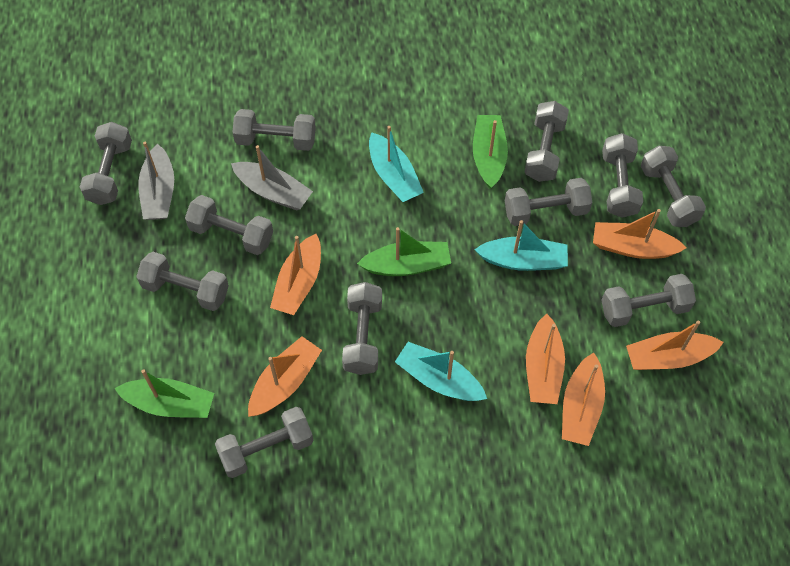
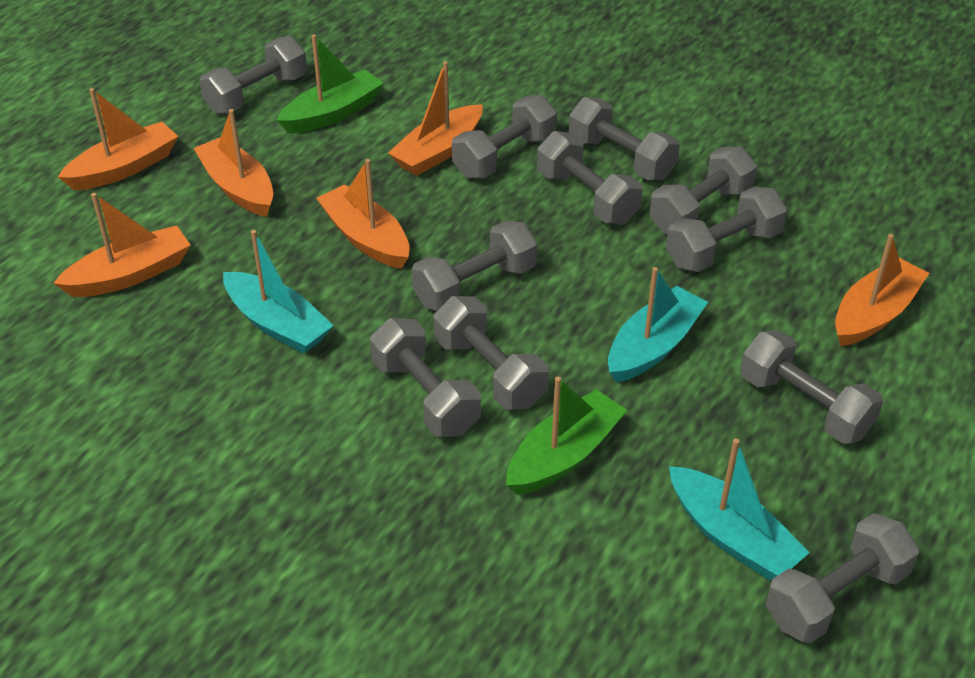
green boat: 3 -> 2
grey boat: 2 -> 0

